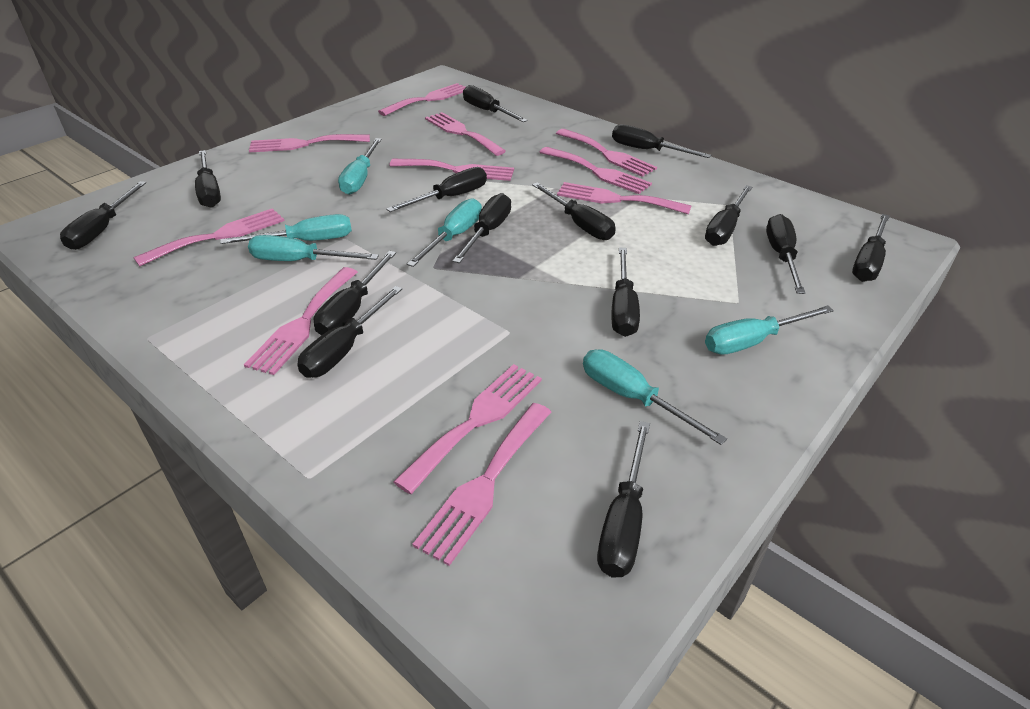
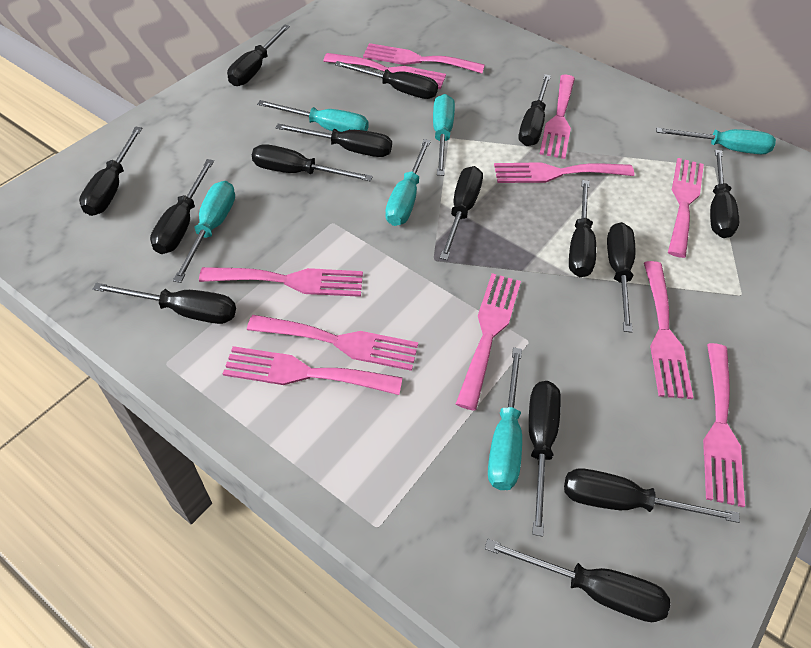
black screwdriver: 14 -> 15

